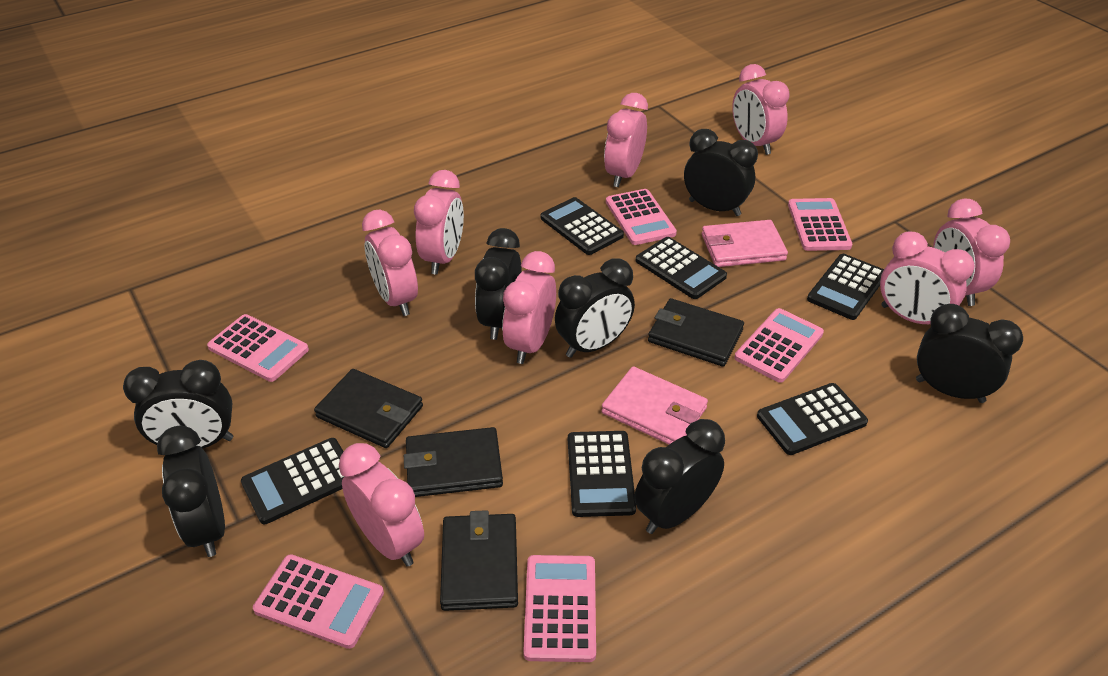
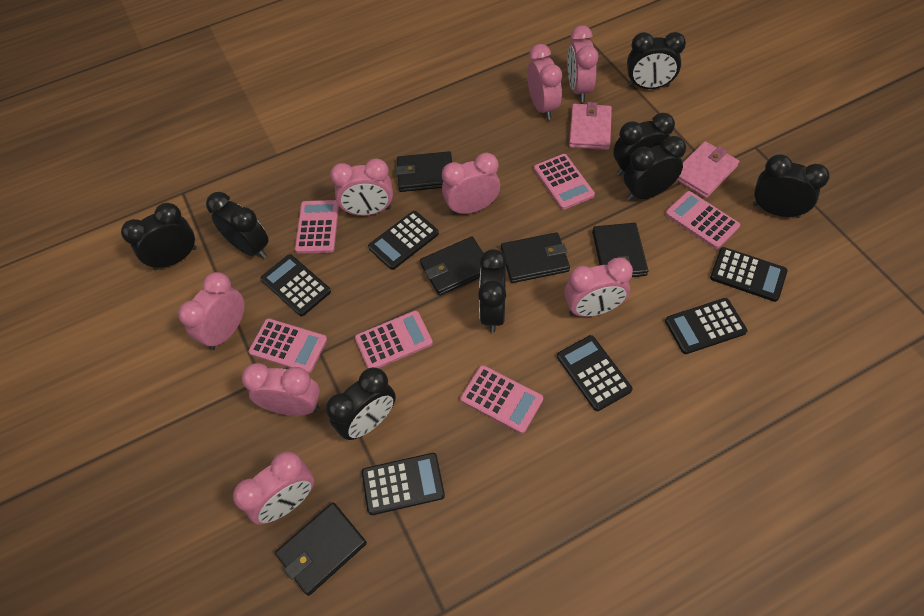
black clock: 7 -> 8
black wallet: 4 -> 5

